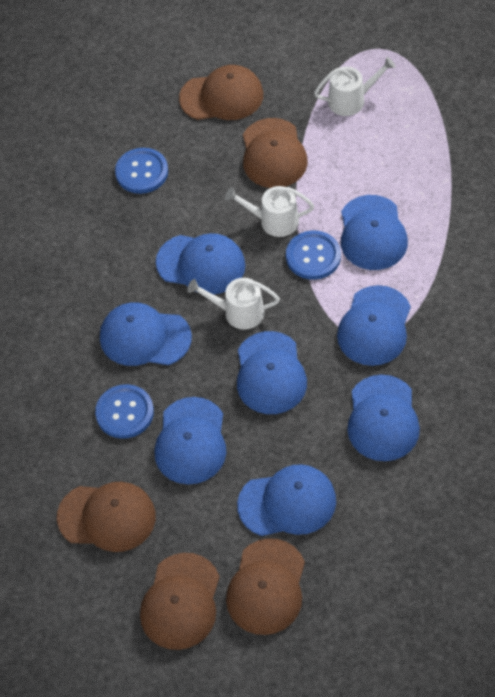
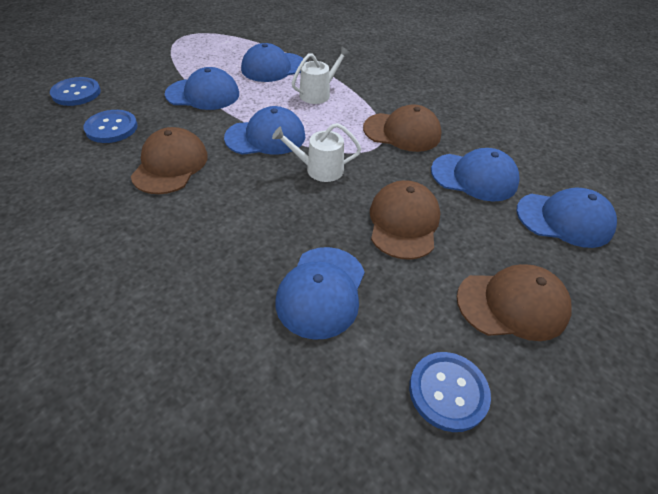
blue cap: 8 -> 6
brown cap: 5 -> 4
white watering can: 3 -> 2

